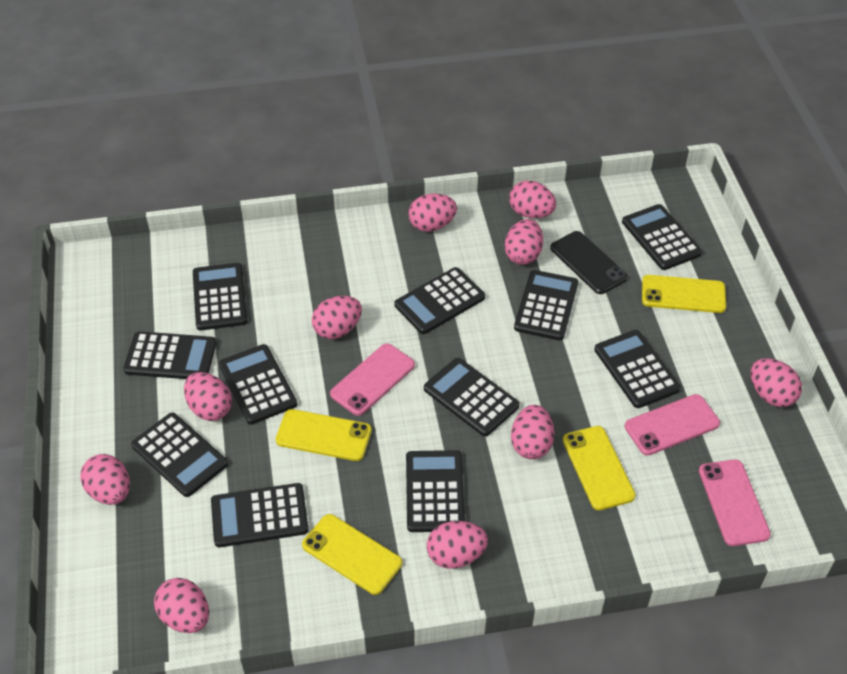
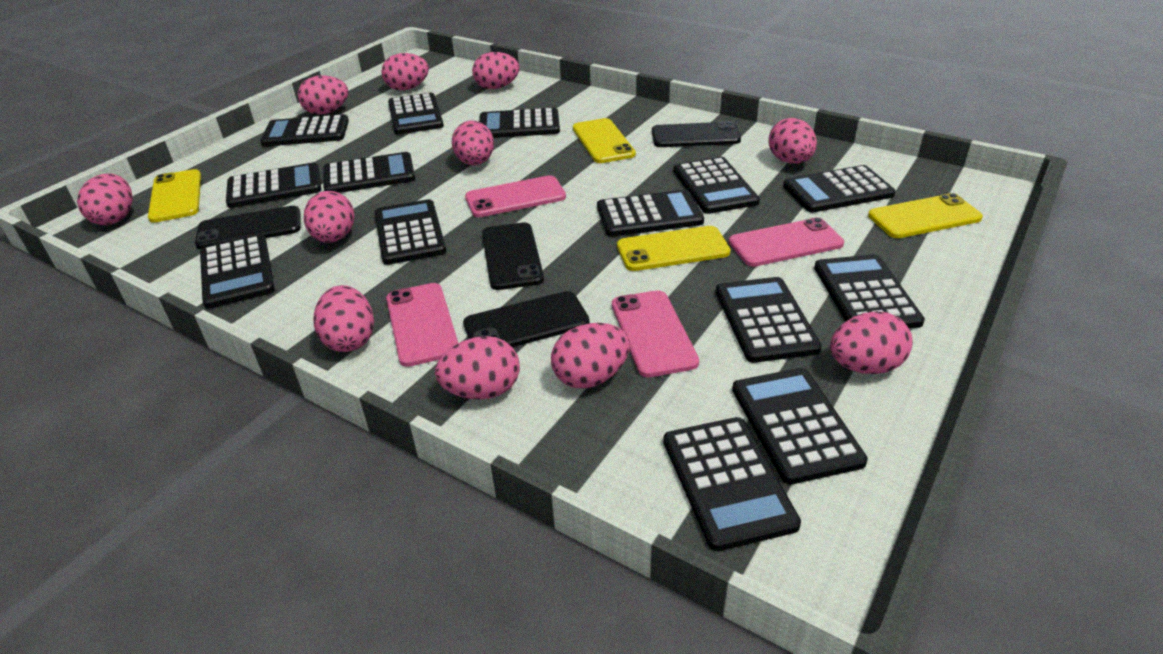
black calculator: 11 -> 14
black phone: 1 -> 4
pink egg: 10 -> 11
pink phone: 3 -> 4

